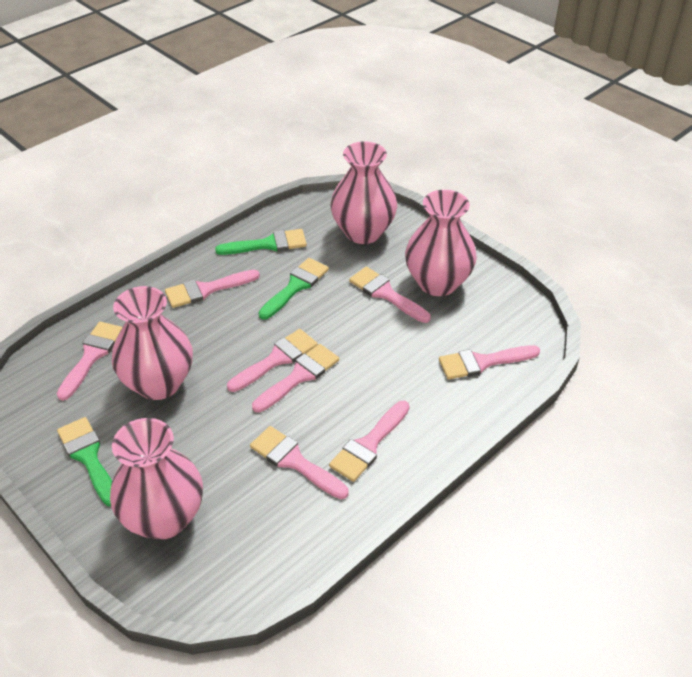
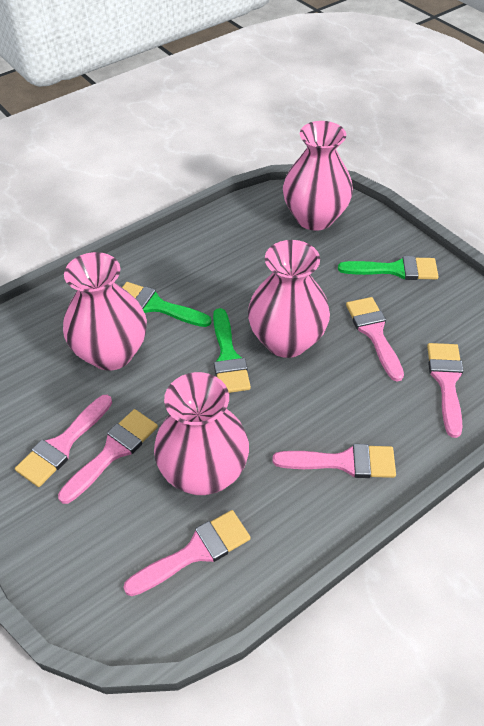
pink brush: 8 -> 6

